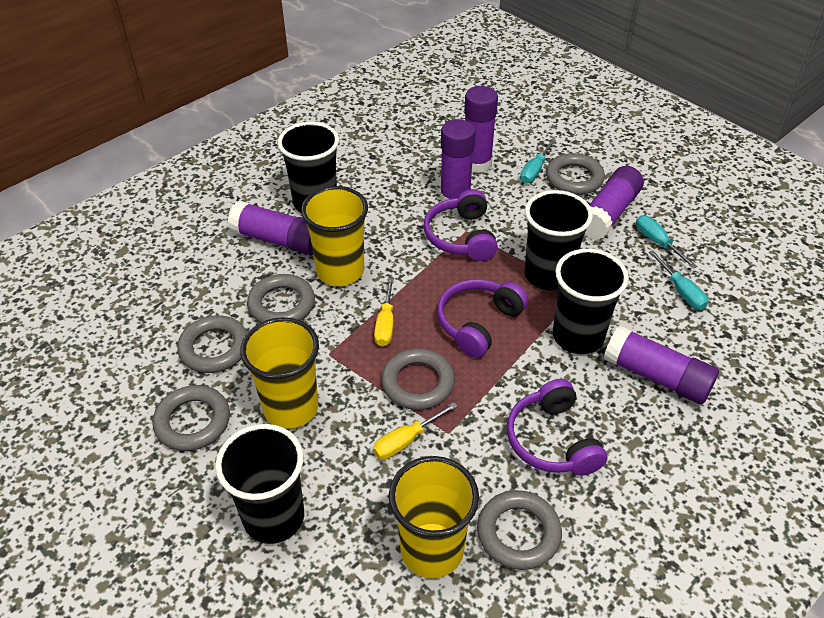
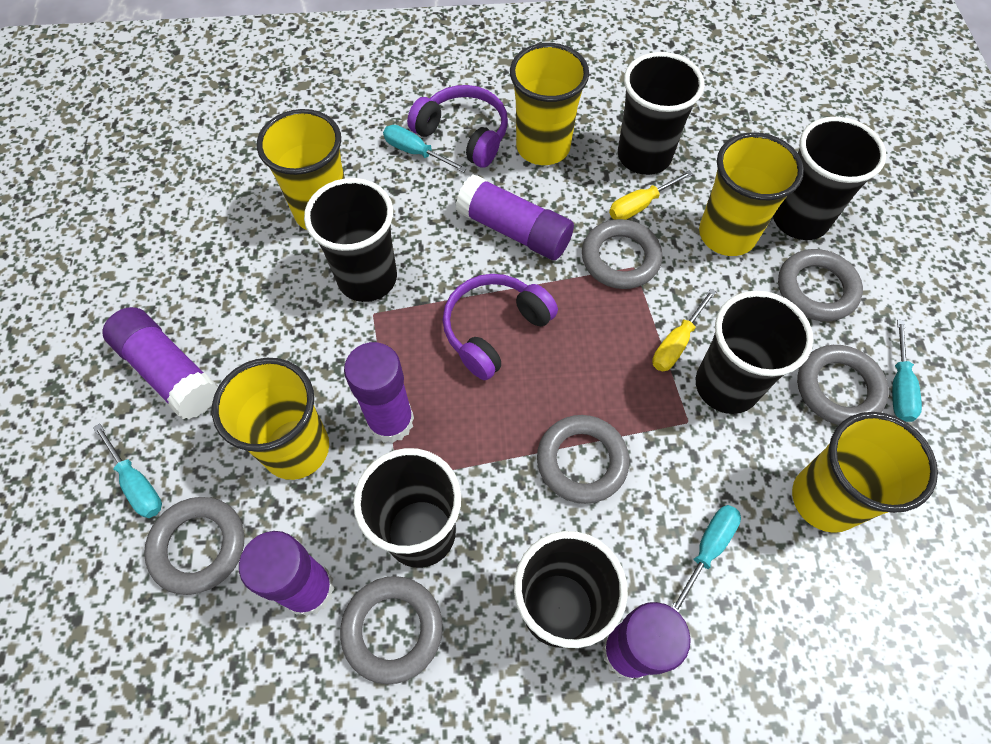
black cup: 4 -> 6
purple headphones: 3 -> 2
turquoise screwdriver: 3 -> 4
yellow cup: 3 -> 5

